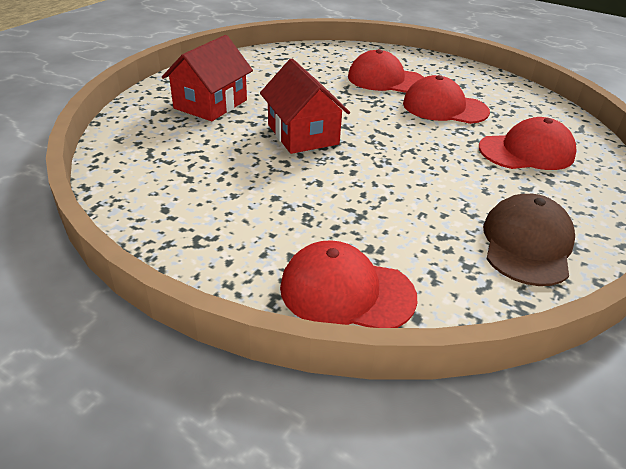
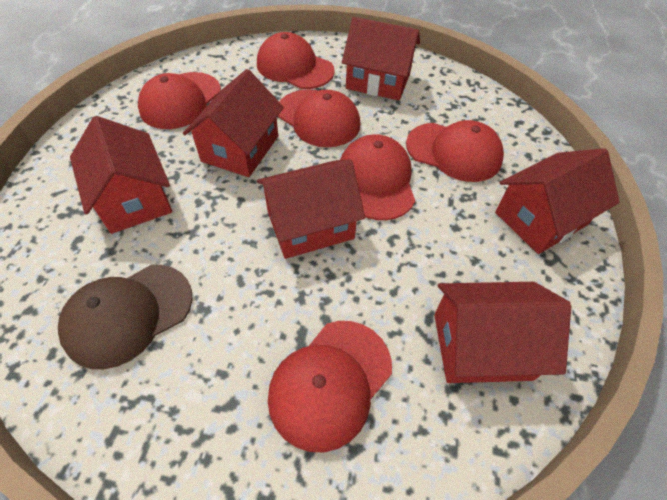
red cap: 4 -> 6
red house: 2 -> 6

